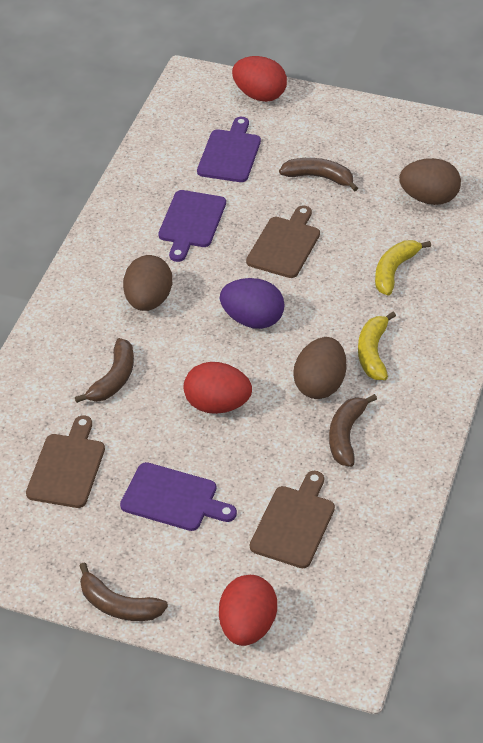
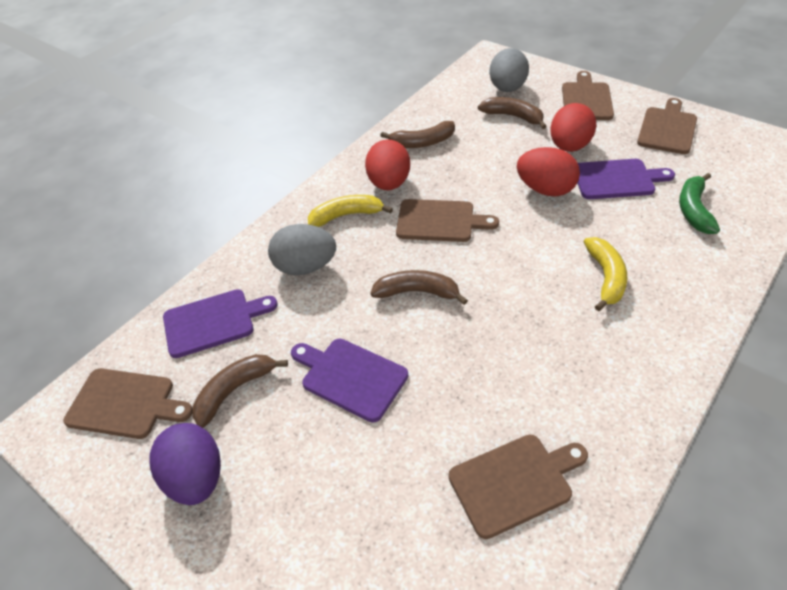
brown cutting board: 3 -> 5
brown egg: 3 -> 0
green banana: 0 -> 1
grey egg: 0 -> 2

